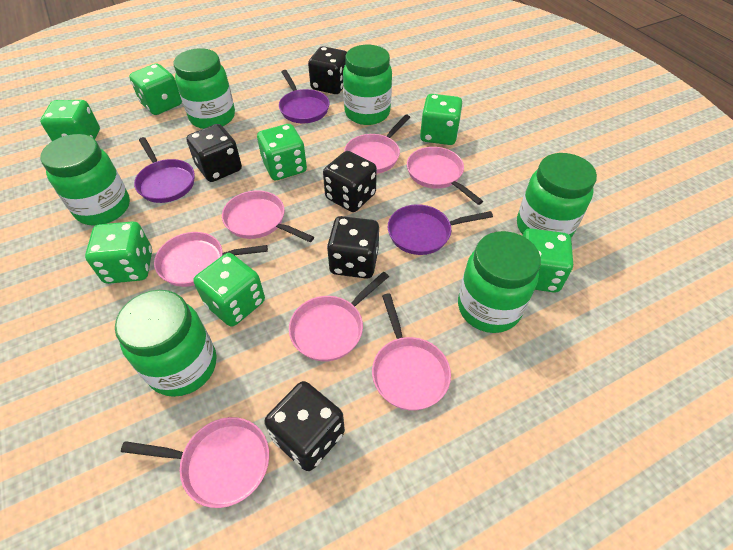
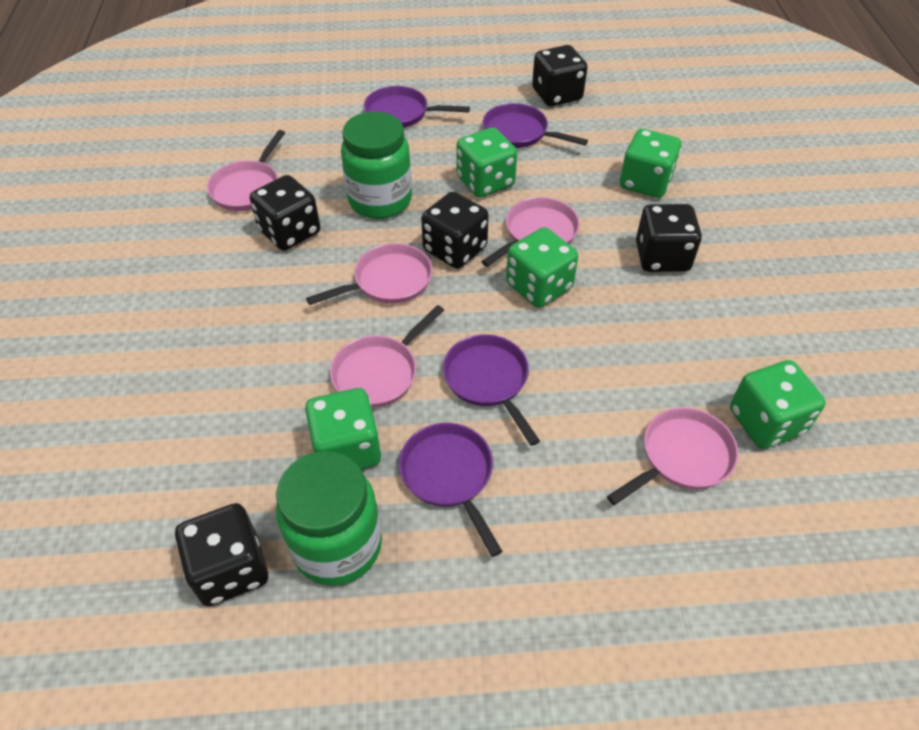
green dice: 7 -> 5
green jar: 6 -> 2
pink pan: 7 -> 5
purple pan: 3 -> 4

